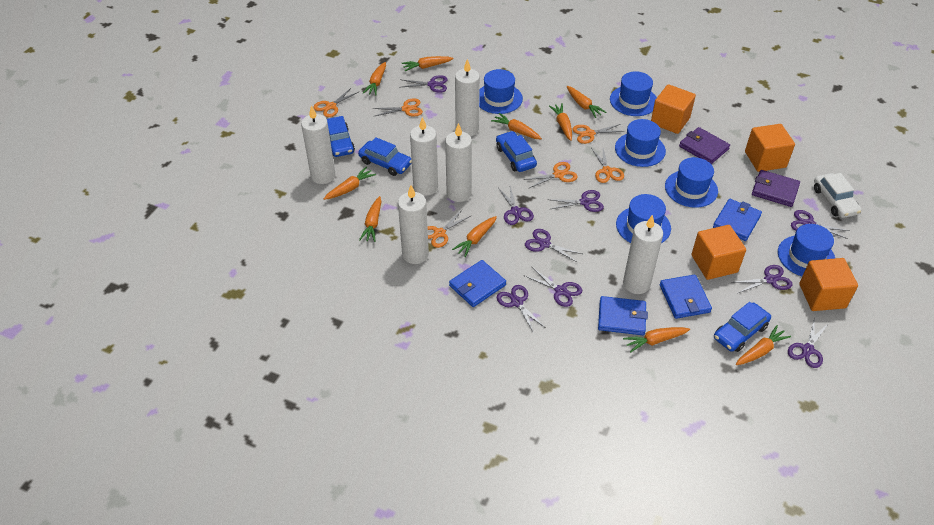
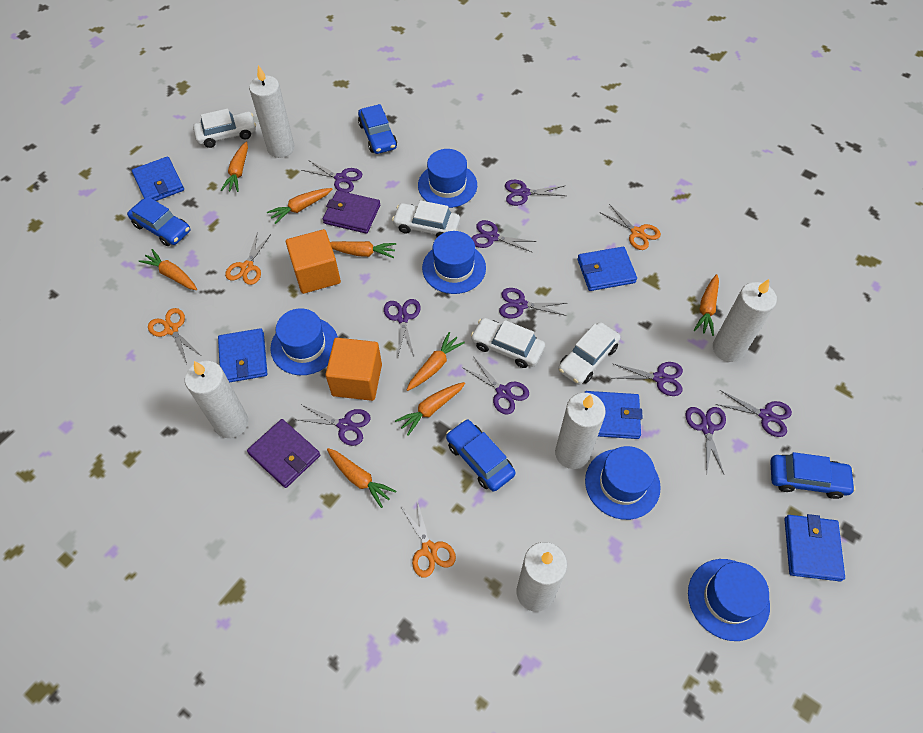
blue hat: 6 -> 5
blue wallet: 4 -> 5
orange carrot: 10 -> 8
orange cube: 4 -> 2
orange scissors: 6 -> 4
purple scissors: 9 -> 10
white candle: 6 -> 5
white car: 1 -> 4

